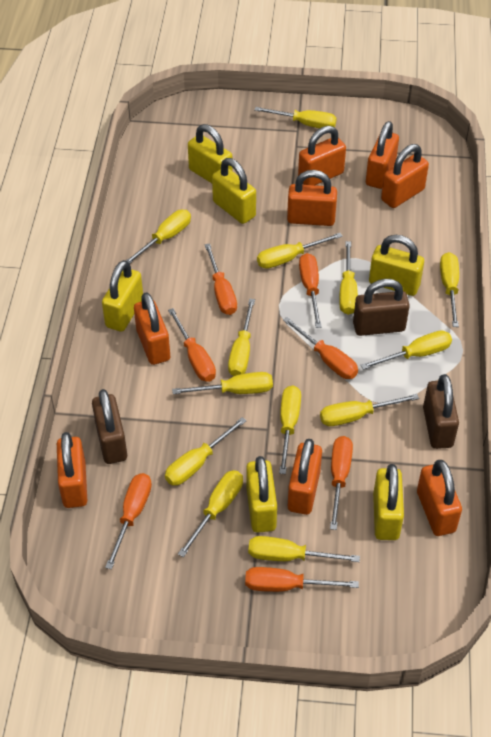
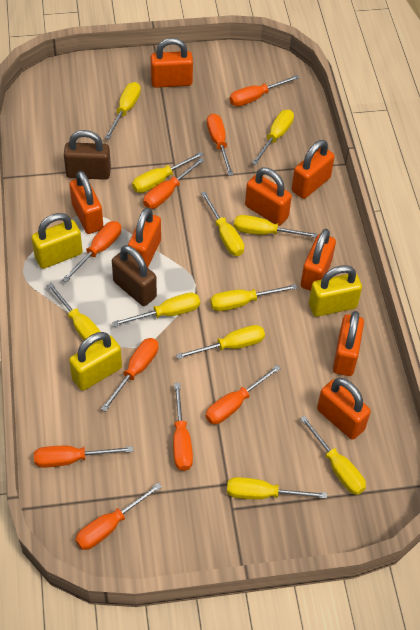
brown padlock: 3 -> 2
orange screwdriver: 7 -> 9
yellow padlock: 6 -> 3
yellow screwdriver: 13 -> 11

